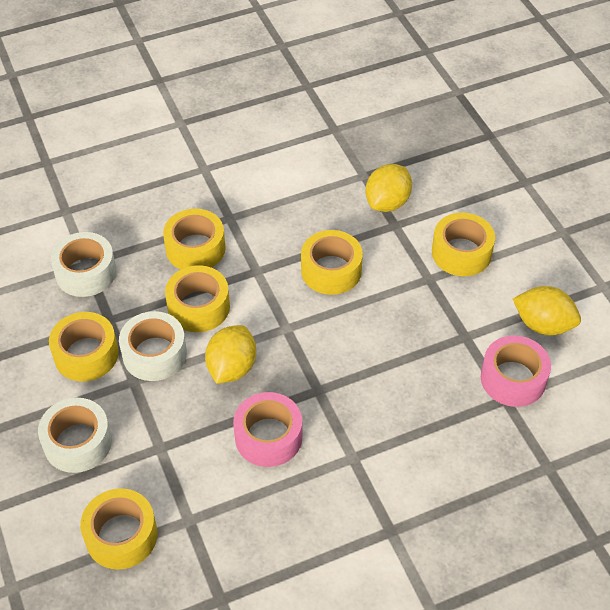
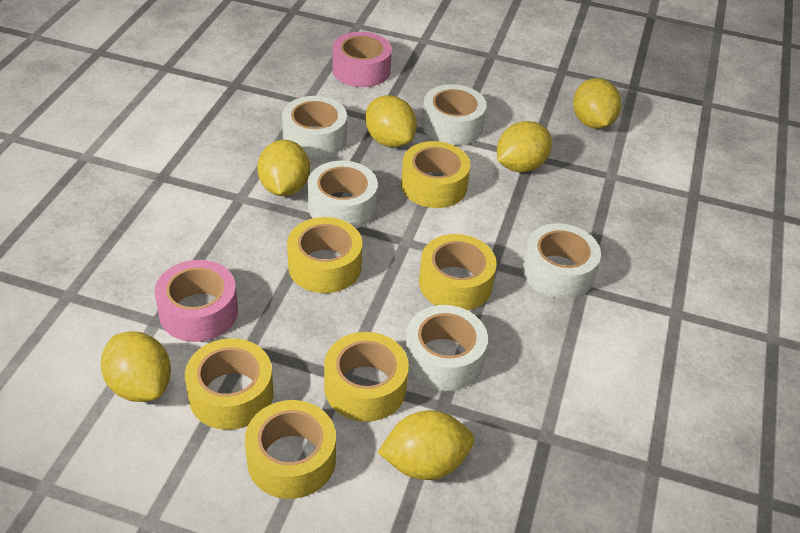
white tape: 3 -> 5
yellow lemon: 3 -> 6

